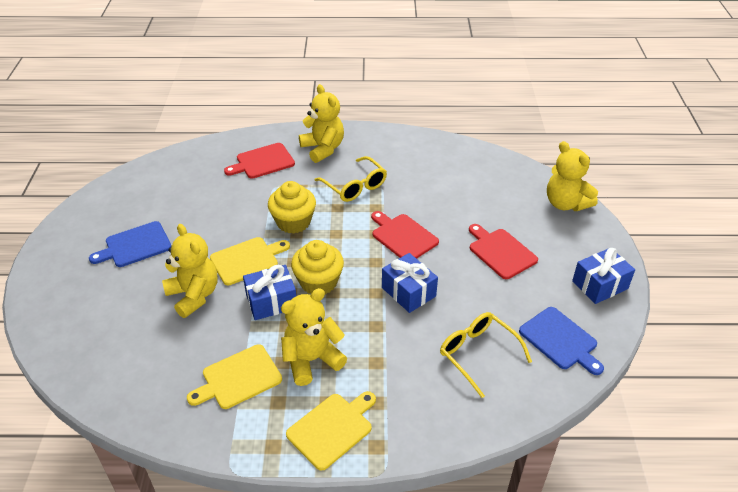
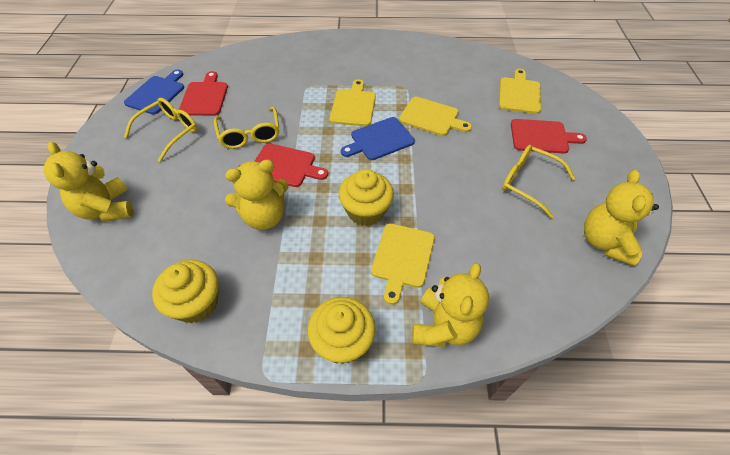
blue gift: 3 -> 0
yellow cupcake: 2 -> 3
yellow cutting board: 3 -> 4
yellow glasses: 2 -> 3

